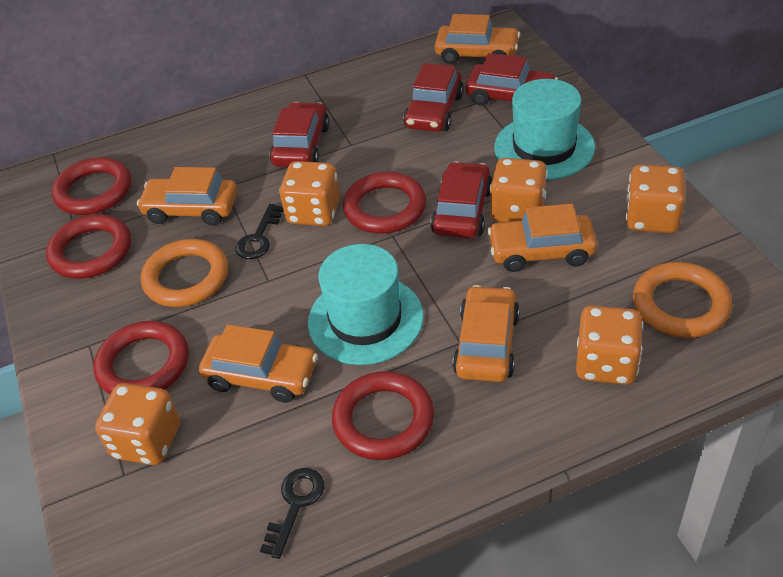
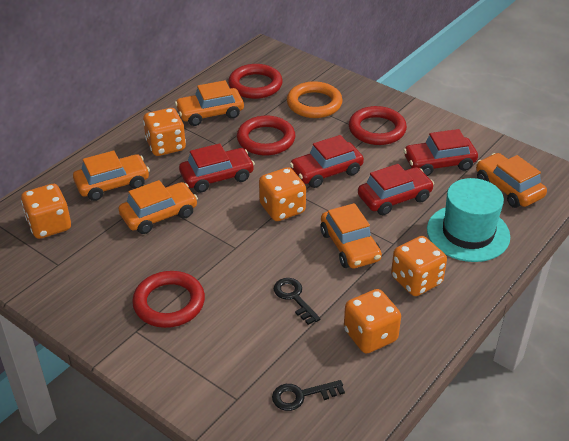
orange ring: 2 -> 1
red ring: 5 -> 4
turquoise hat: 2 -> 1

